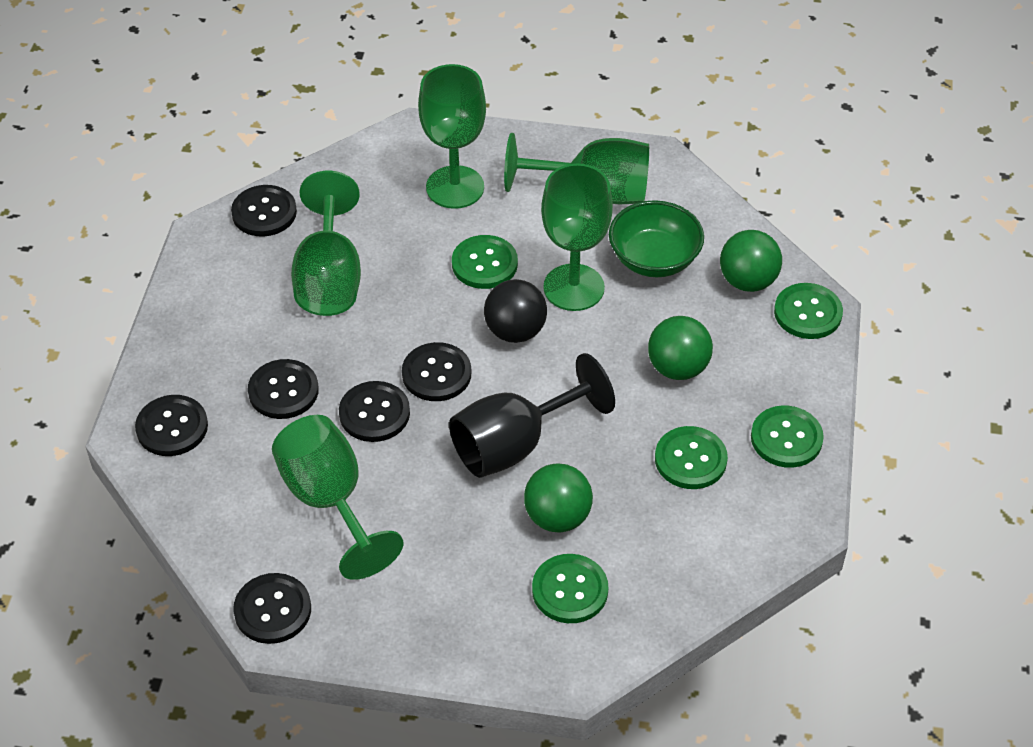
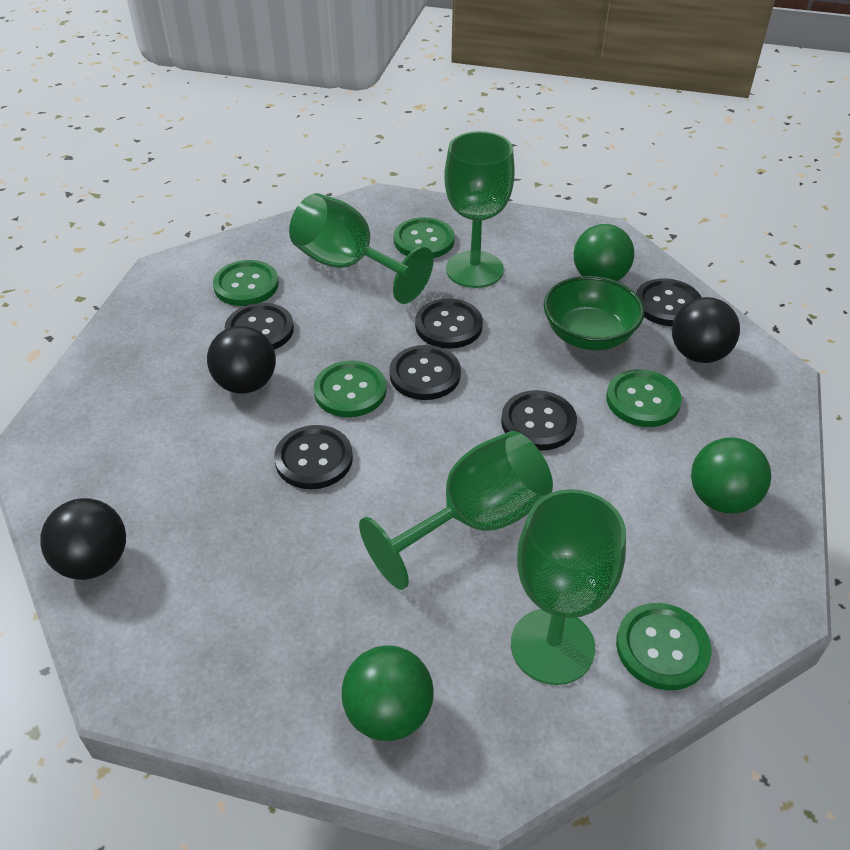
black ball: 1 -> 3
black goblet: 1 -> 0
green goblet: 5 -> 4

